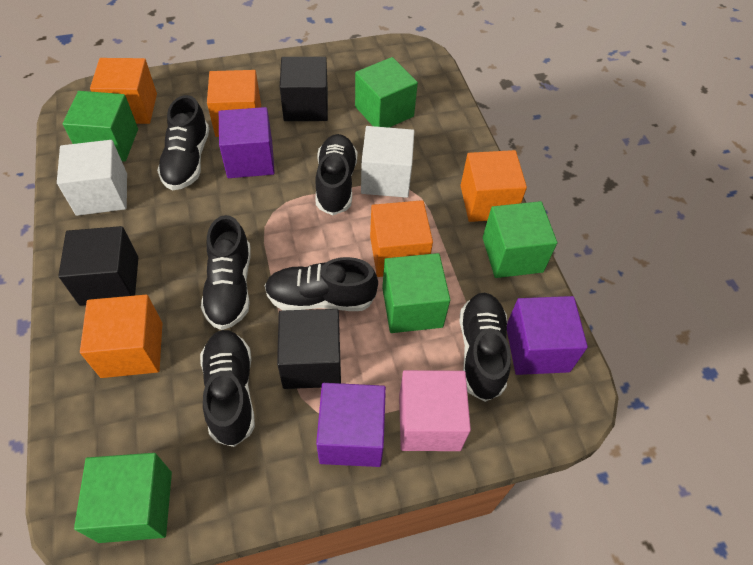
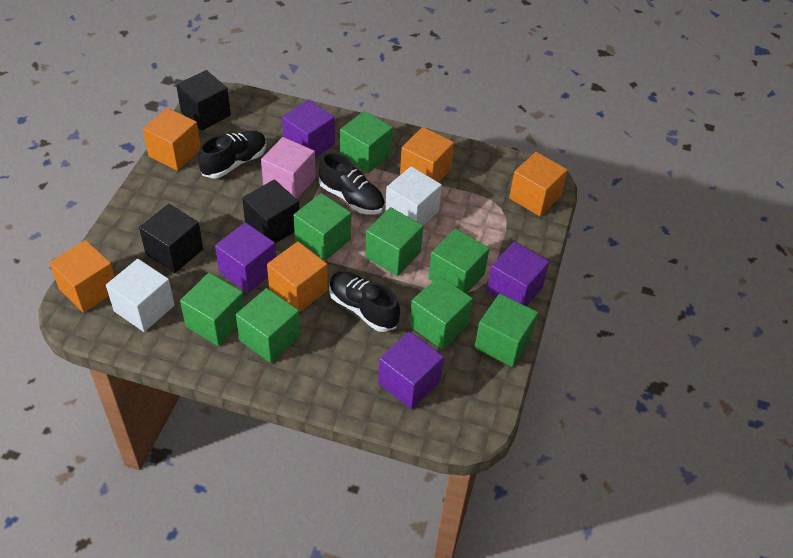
black shoe: 6 -> 3
green cube: 5 -> 8
purple cube: 3 -> 4

